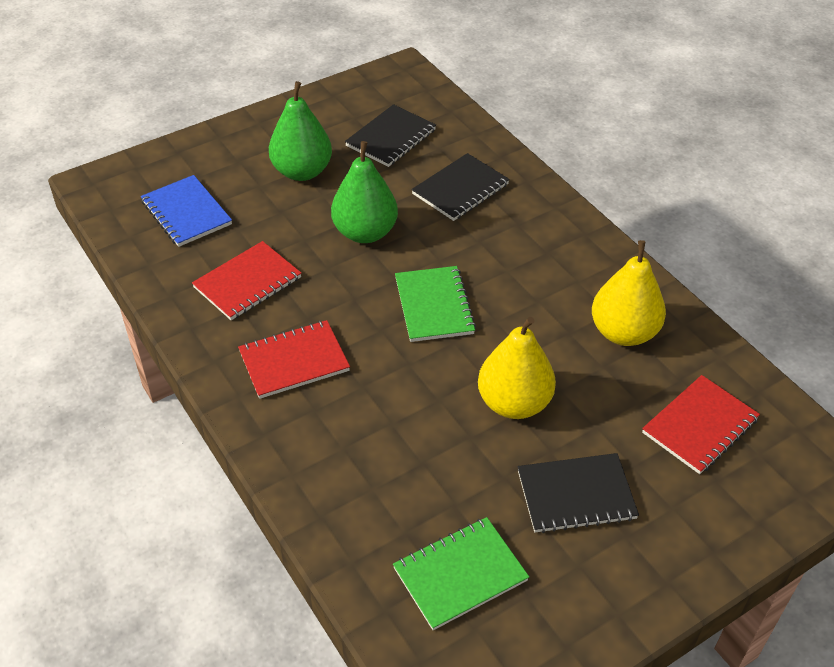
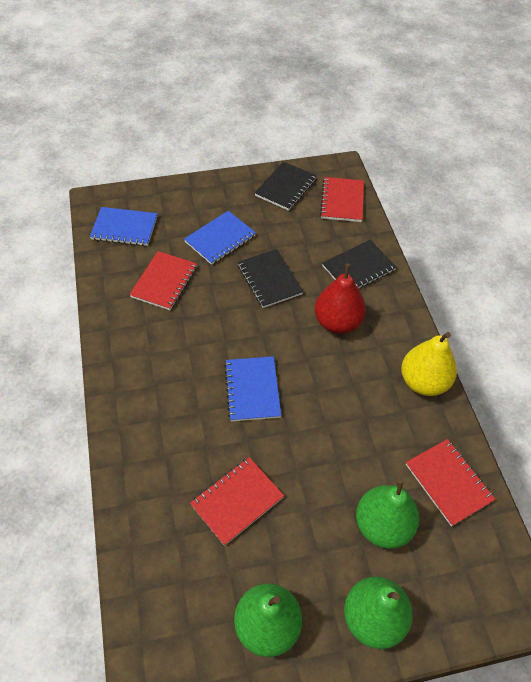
blue notebook: 1 -> 3
green notebook: 2 -> 0
green pear: 2 -> 3
red notebook: 3 -> 4
red pear: 0 -> 1
yellow pear: 2 -> 1

